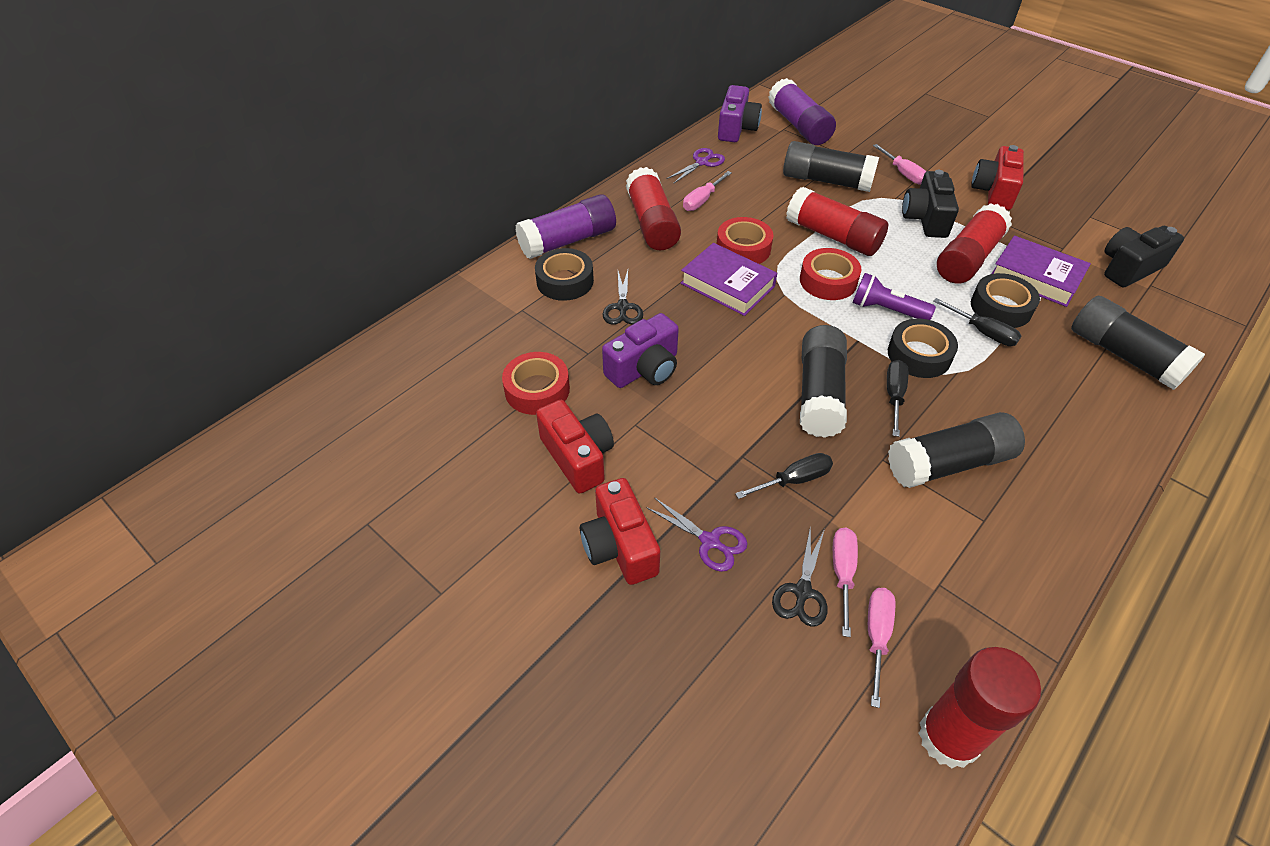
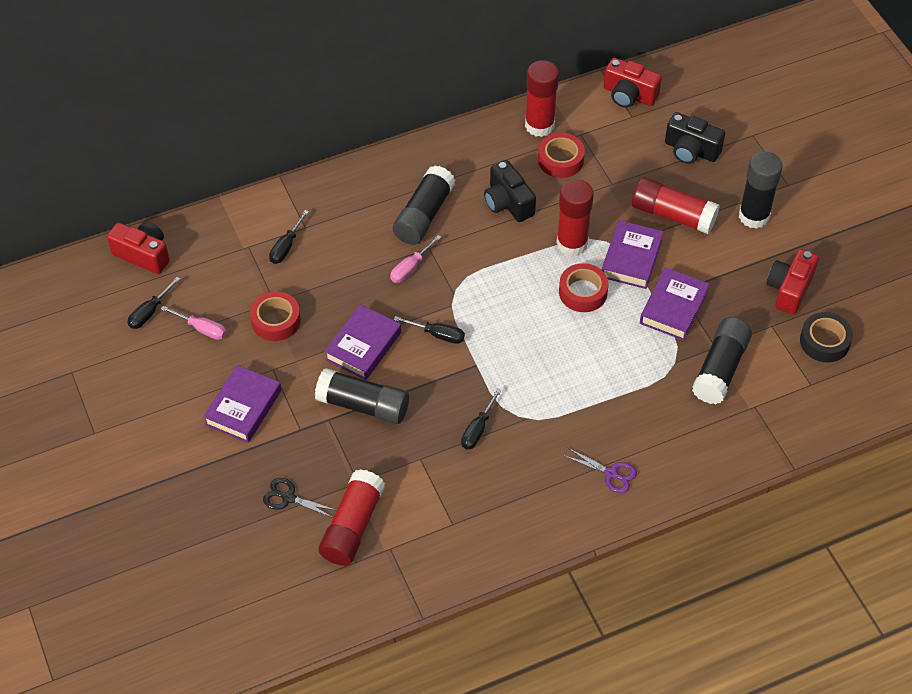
black scissors: 2 -> 1
black screwdriver: 3 -> 4
black tape: 3 -> 1
pink screwdriver: 4 -> 2
purple book: 2 -> 4
purple camera: 2 -> 0
purple flashlight: 1 -> 0
purple glue stick: 2 -> 0
purple scissors: 2 -> 1

